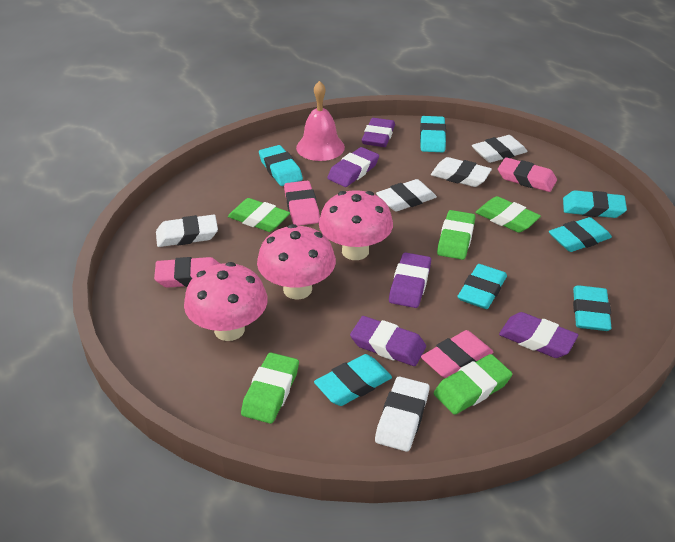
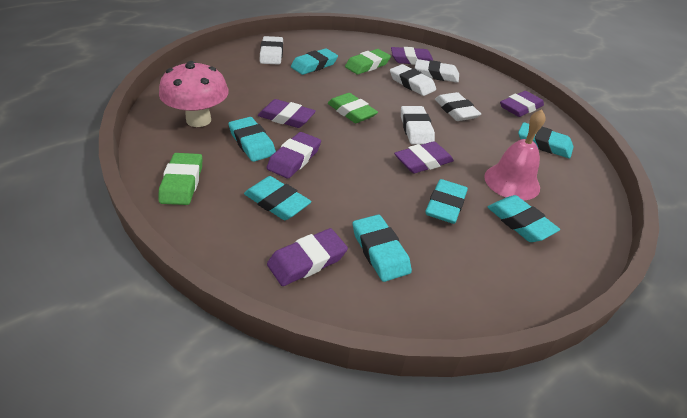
green eraser: 5 -> 3
pink eraser: 4 -> 0
pink mushroom: 3 -> 1
purple eraser: 5 -> 6

